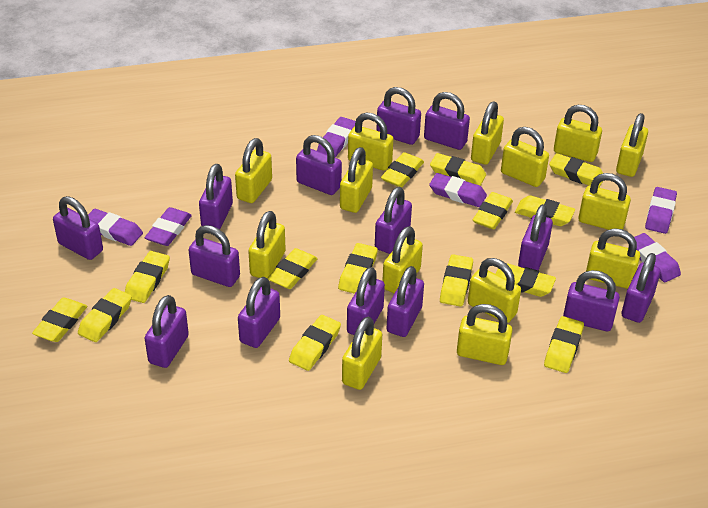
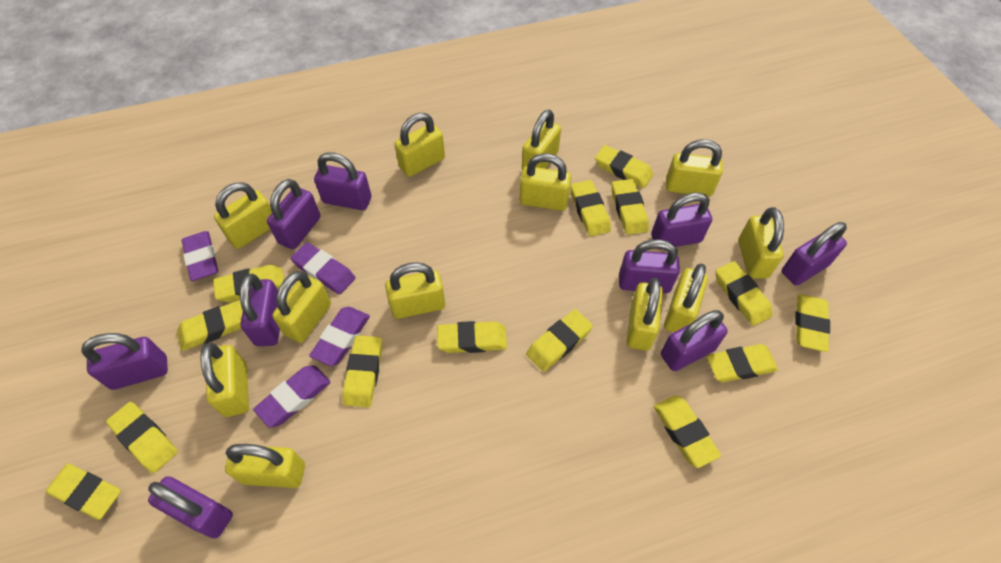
purple eraser: 6 -> 4
purple padlock: 14 -> 9
yellow padlock: 14 -> 12

